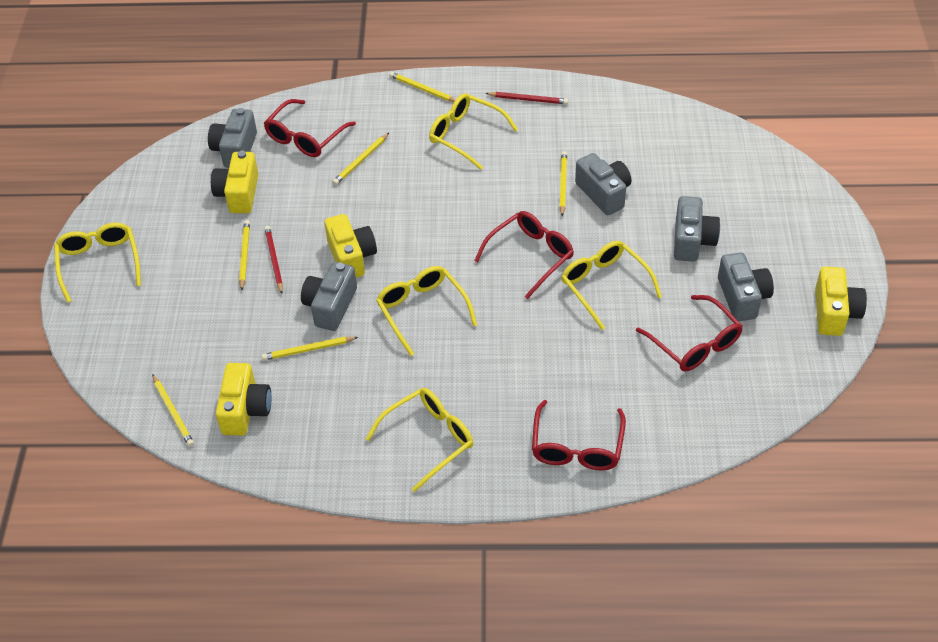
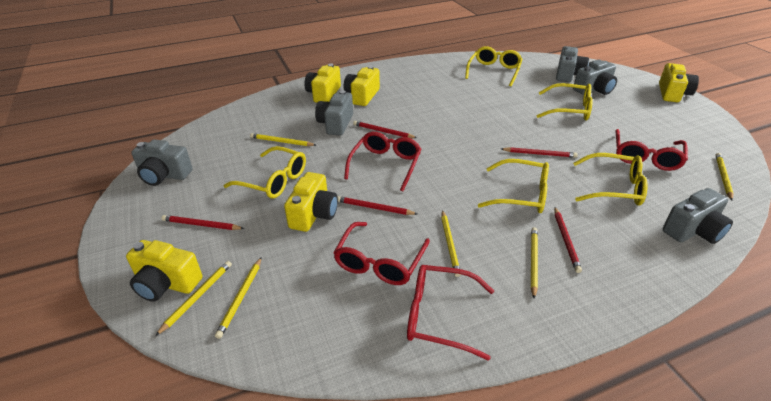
red pencil: 2 -> 5
yellow camera: 4 -> 5

